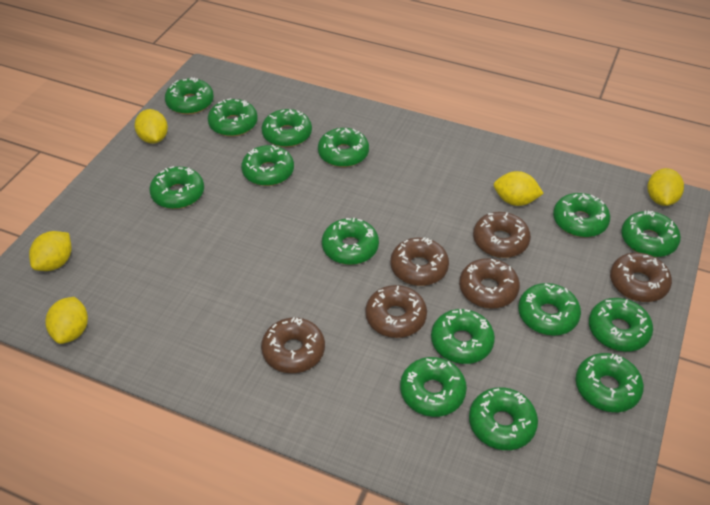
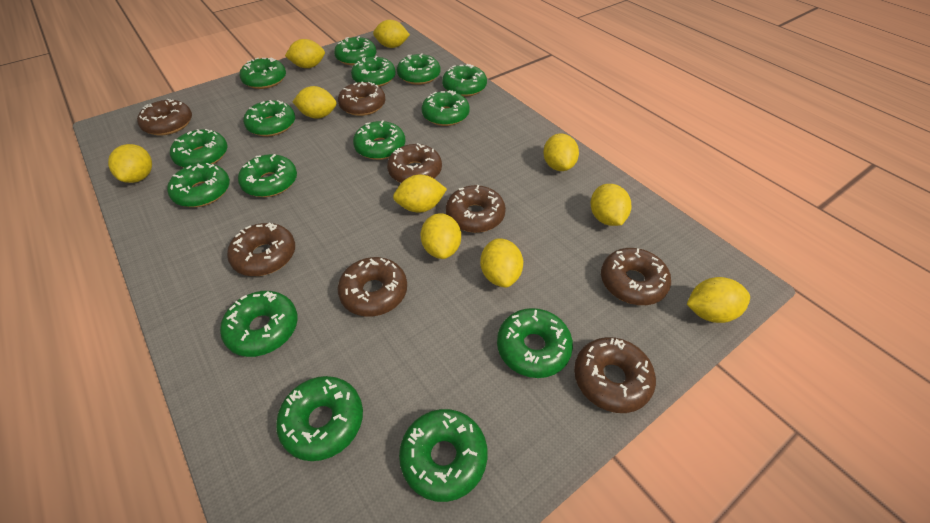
brown donut: 6 -> 8
yellow lemon: 5 -> 10

